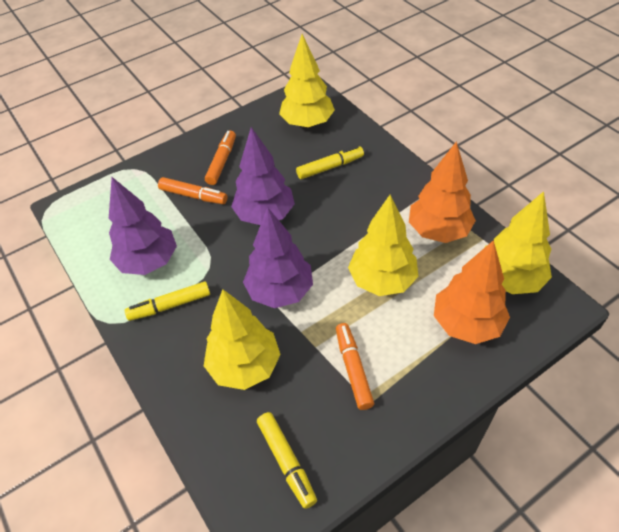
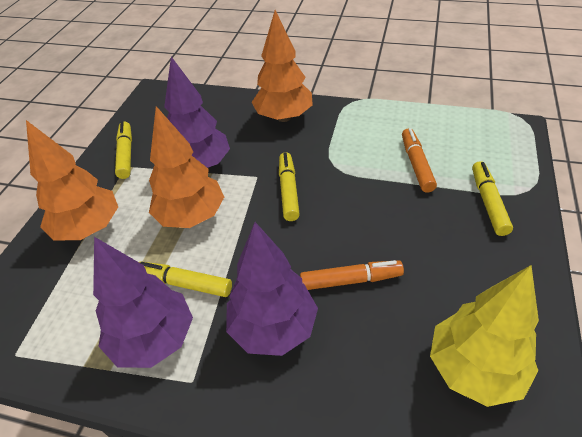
orange marker: 3 -> 2
orange tree: 2 -> 3
yellow marker: 3 -> 4
yellow tree: 4 -> 1

